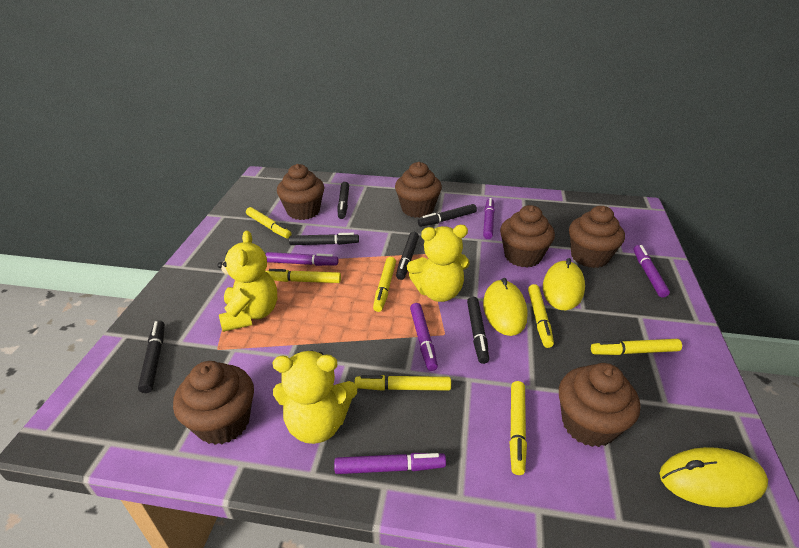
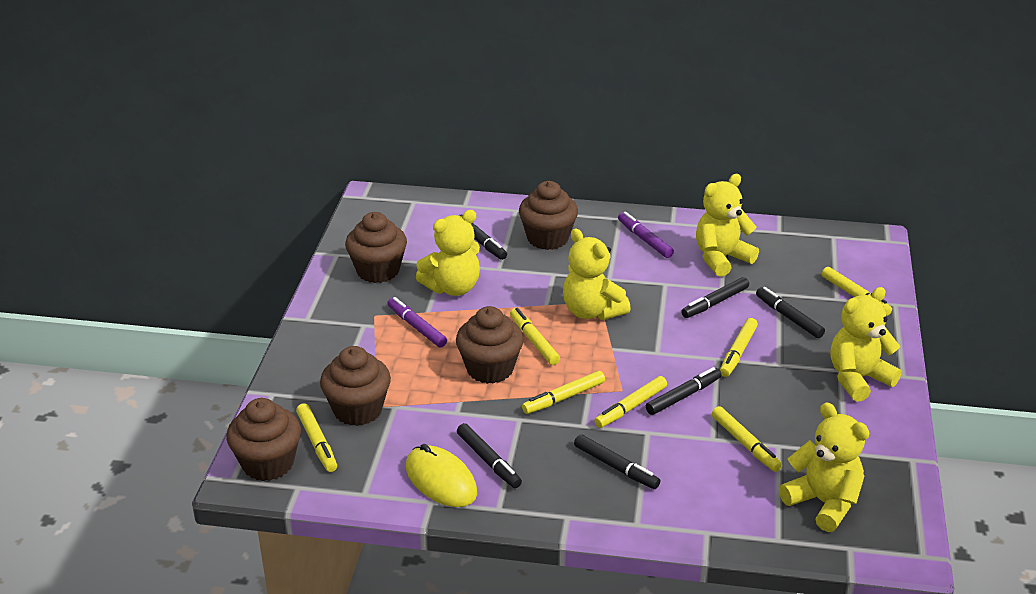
brown cupcake: 6 -> 5
purple marker: 5 -> 2
yellow mouse: 3 -> 1
yellow teddy bear: 3 -> 5

